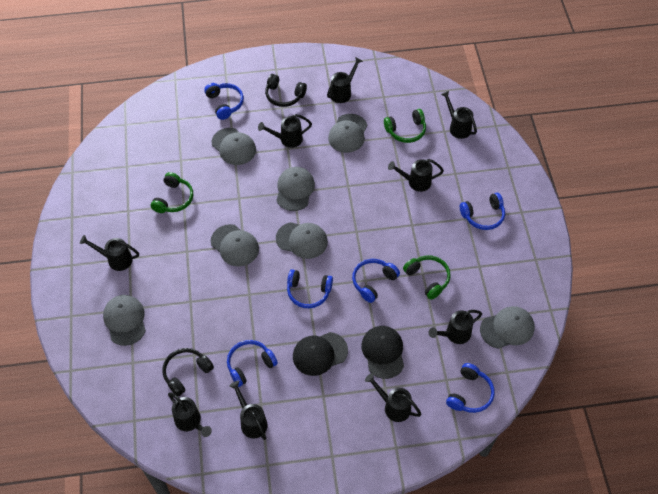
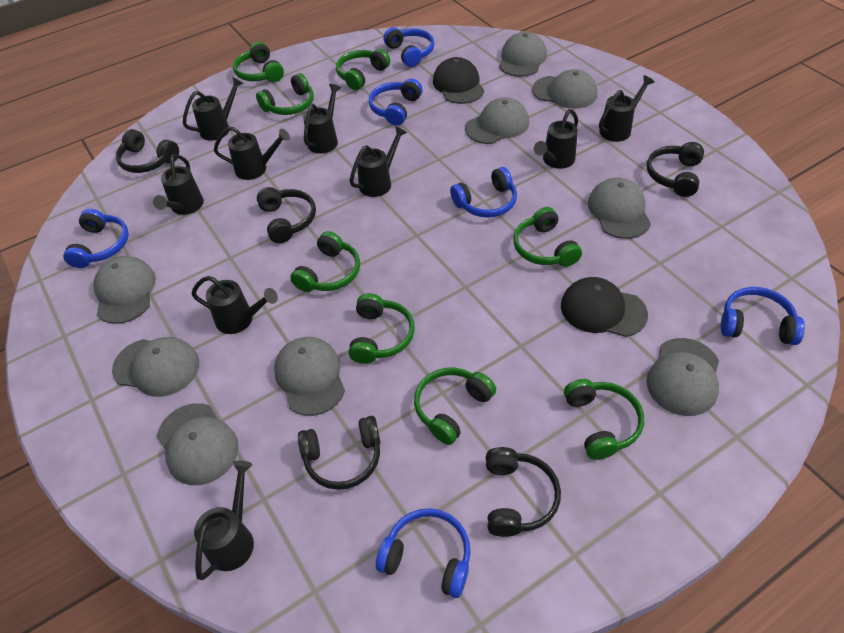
black headphones: 2 -> 5
green headphones: 3 -> 8
grey cap: 7 -> 9

